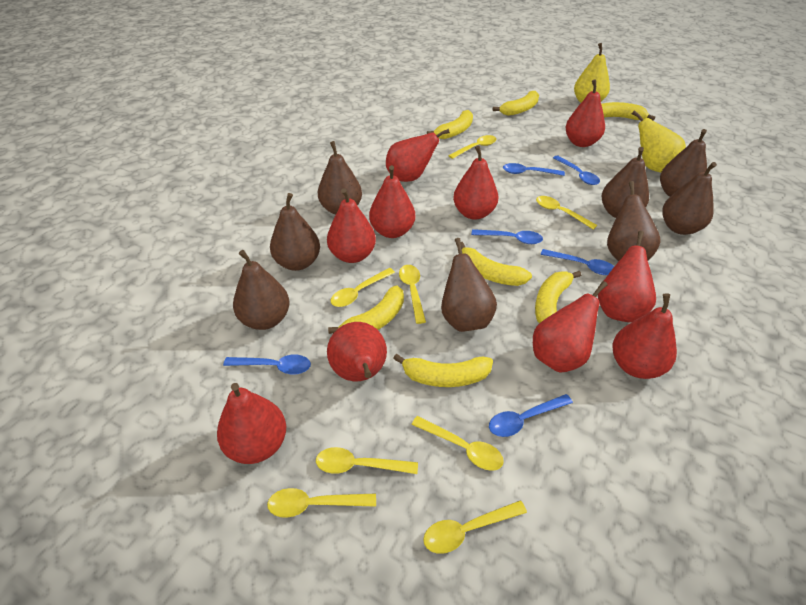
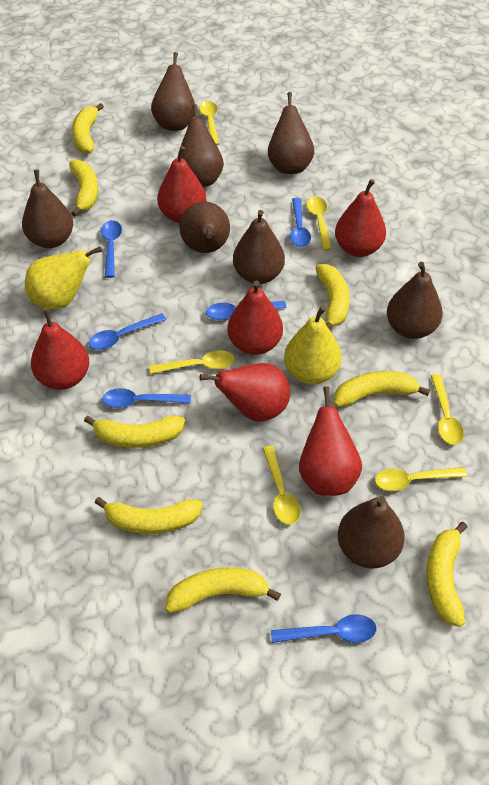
red pear: 10 -> 6
yellow banana: 7 -> 8
yellow spoon: 8 -> 6

